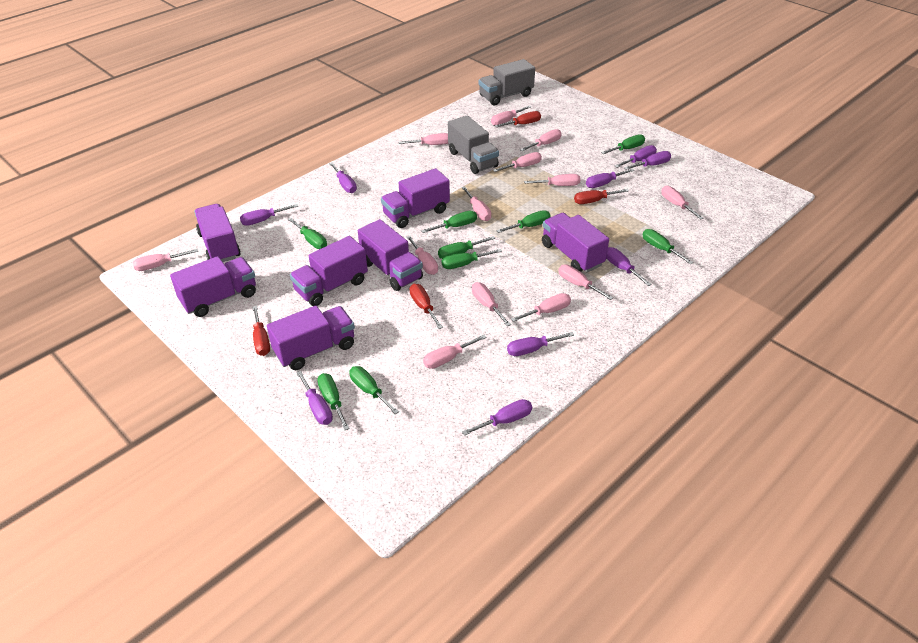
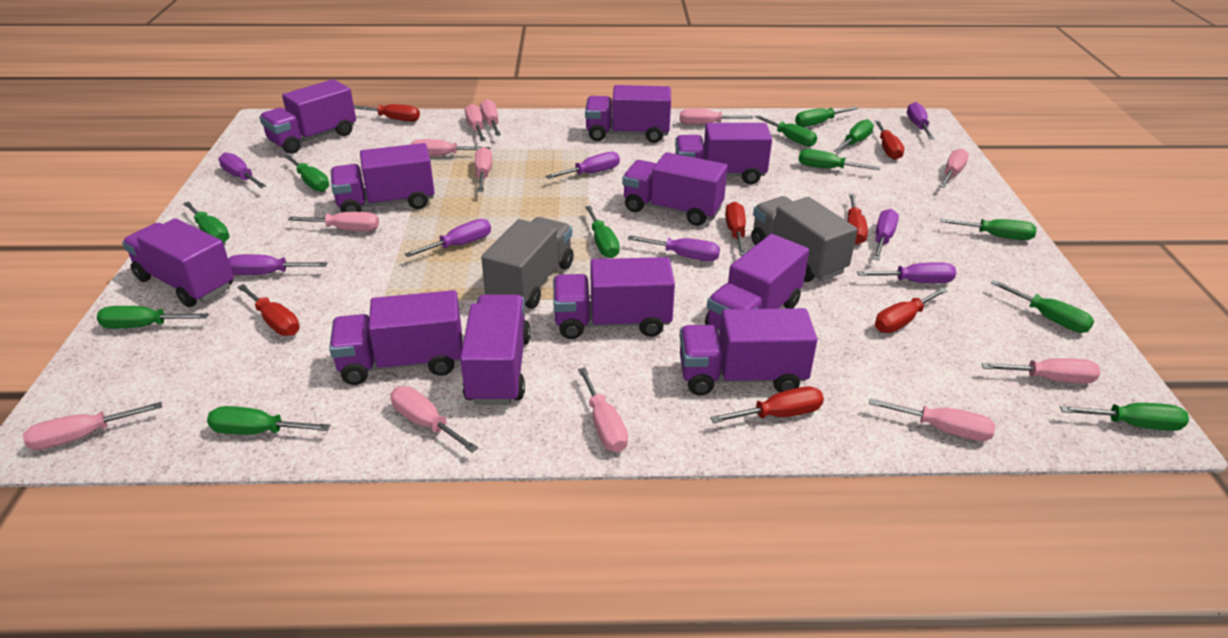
green screwdriver: 9 -> 12
pink screwdriver: 13 -> 12
purple screwdriver: 9 -> 8
purple truck: 7 -> 11
red screwdriver: 4 -> 7

